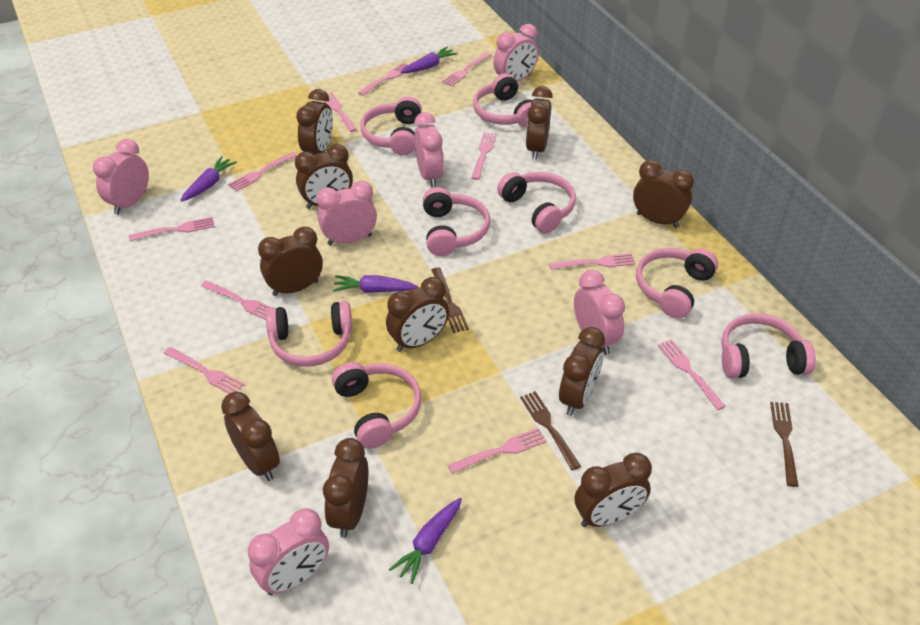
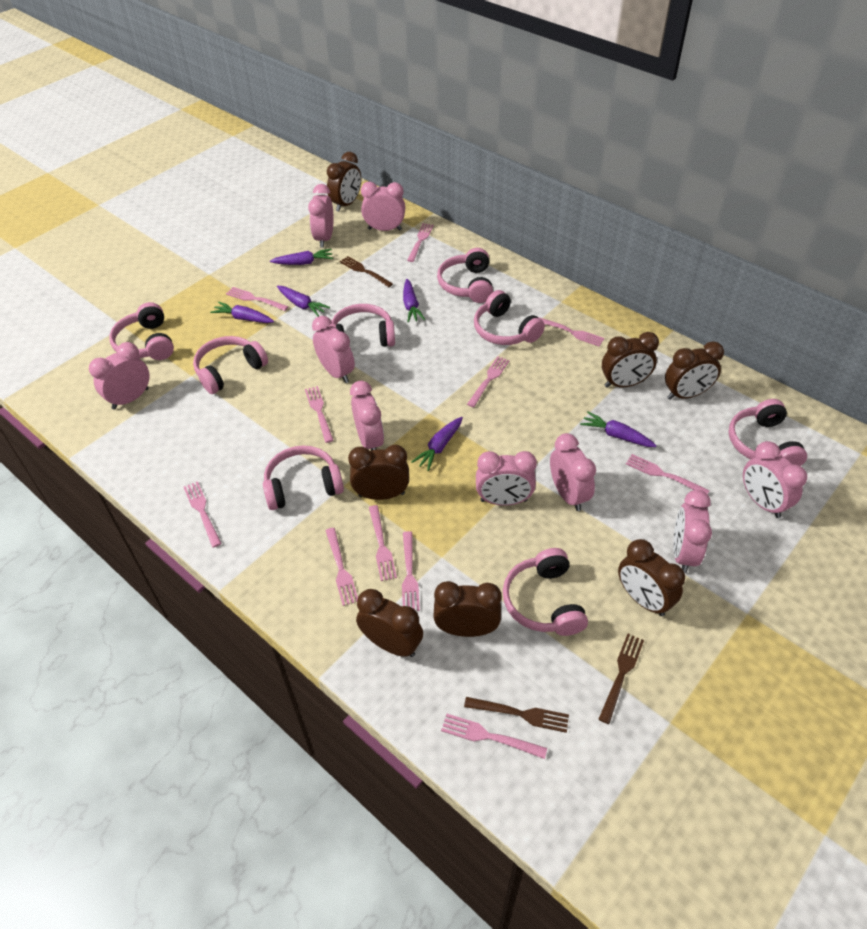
brown clock: 10 -> 7
pink clock: 6 -> 9
purple carrot: 4 -> 6

